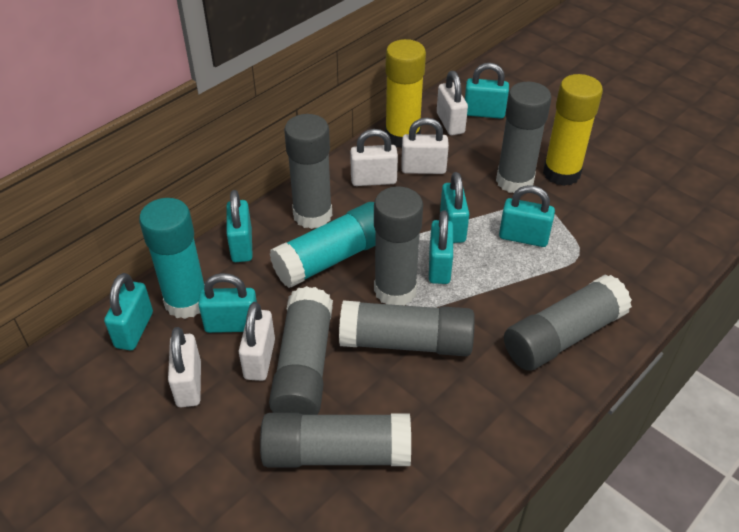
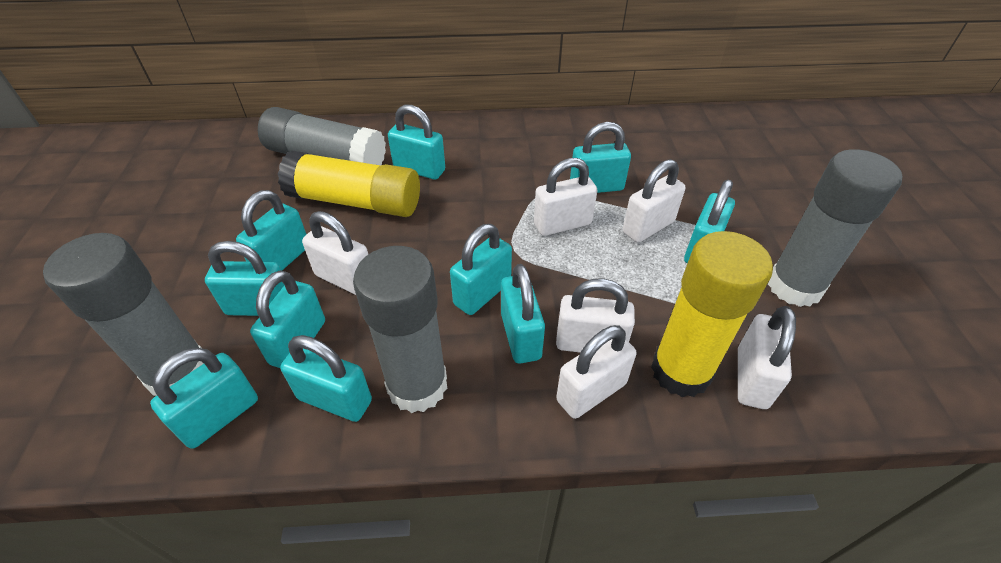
grey glue stick: 7 -> 4
turquoise glue stick: 2 -> 0
turquoise padlock: 7 -> 10
white padlock: 5 -> 6

